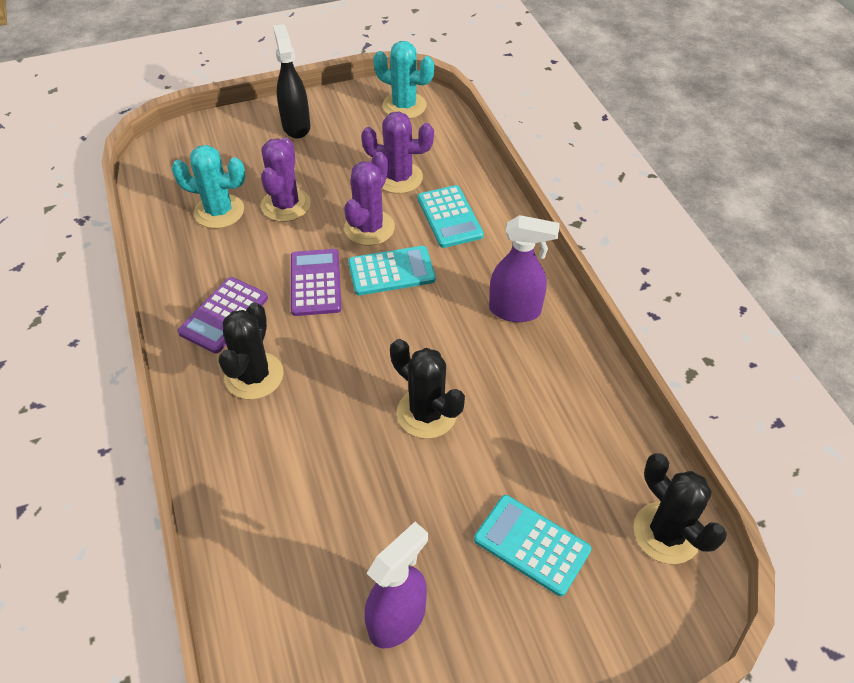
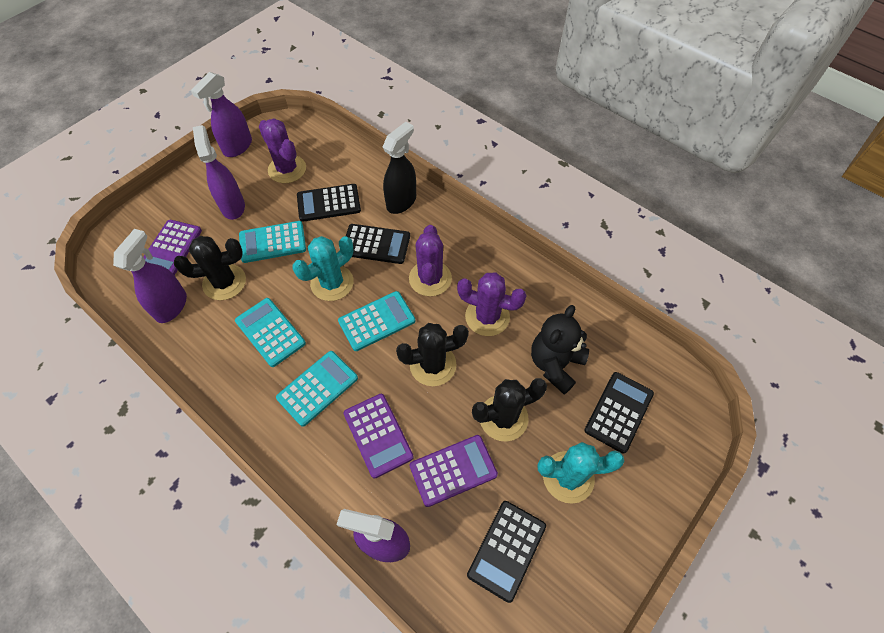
black calculator: 0 -> 4
black teddy bear: 0 -> 1
purple calculator: 2 -> 3
purple spray bottle: 2 -> 4
turquoise calculator: 3 -> 4

